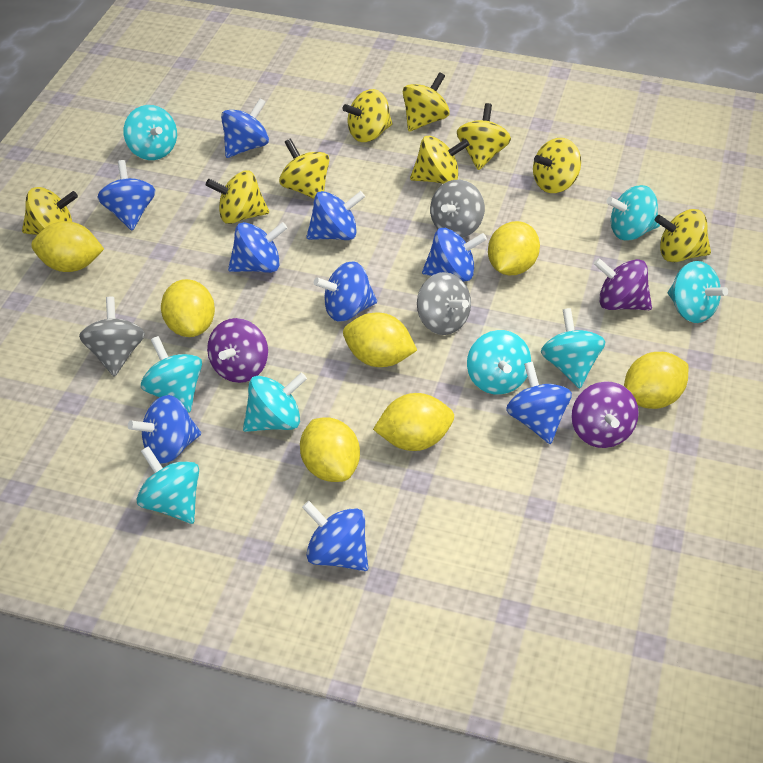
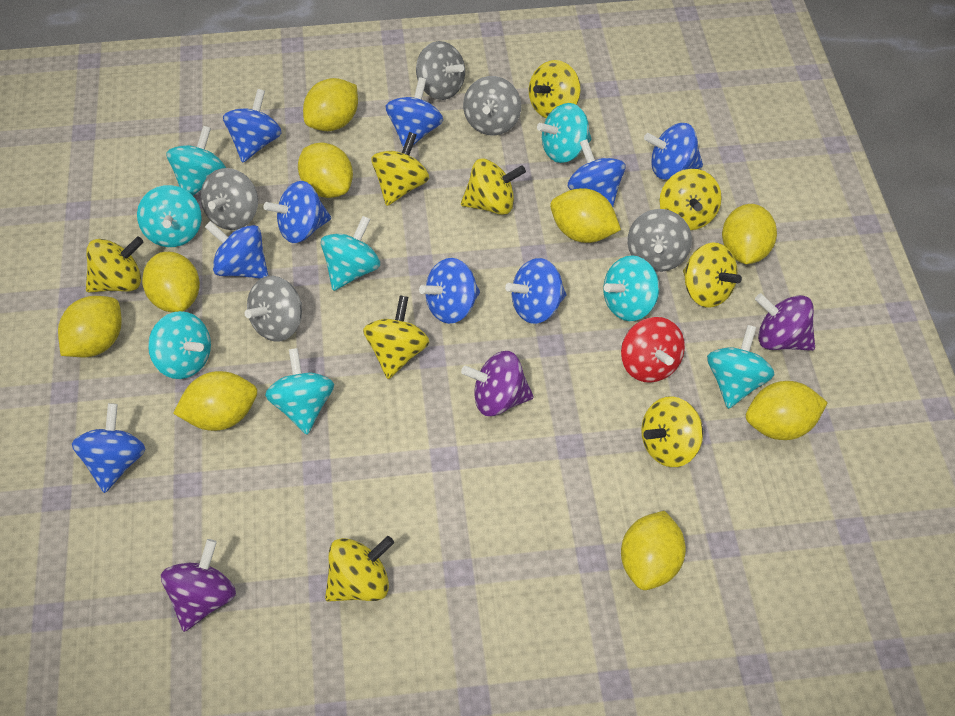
grey spinning top: 3 -> 5
red spinning top: 0 -> 1
yellow lemon: 7 -> 9

